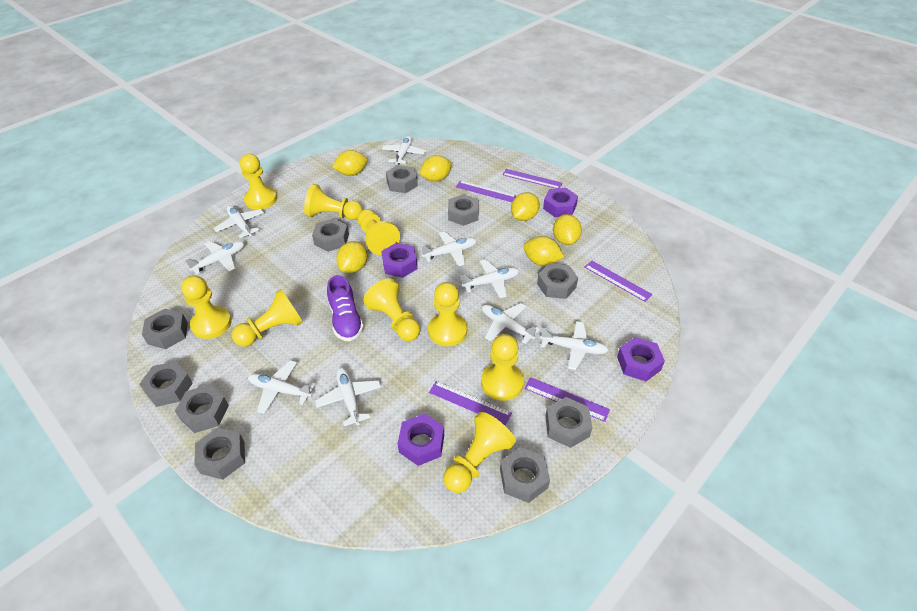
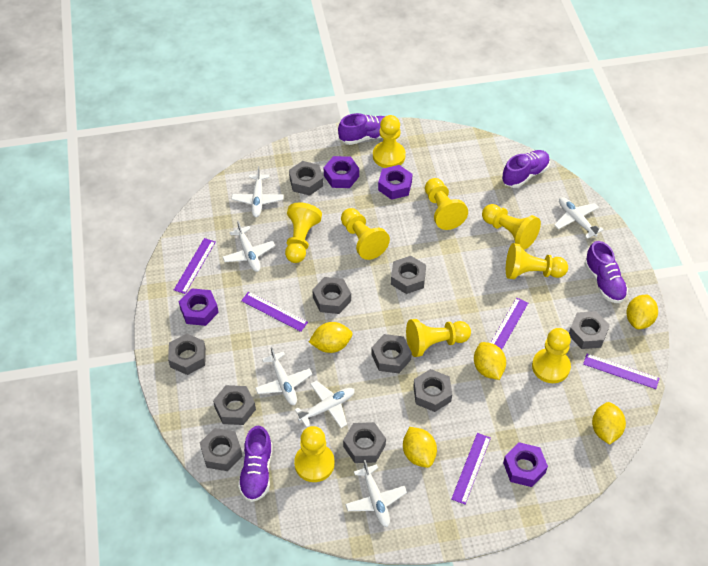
purple shoe: 1 -> 4
white plane: 9 -> 6
yellow lemon: 6 -> 5

